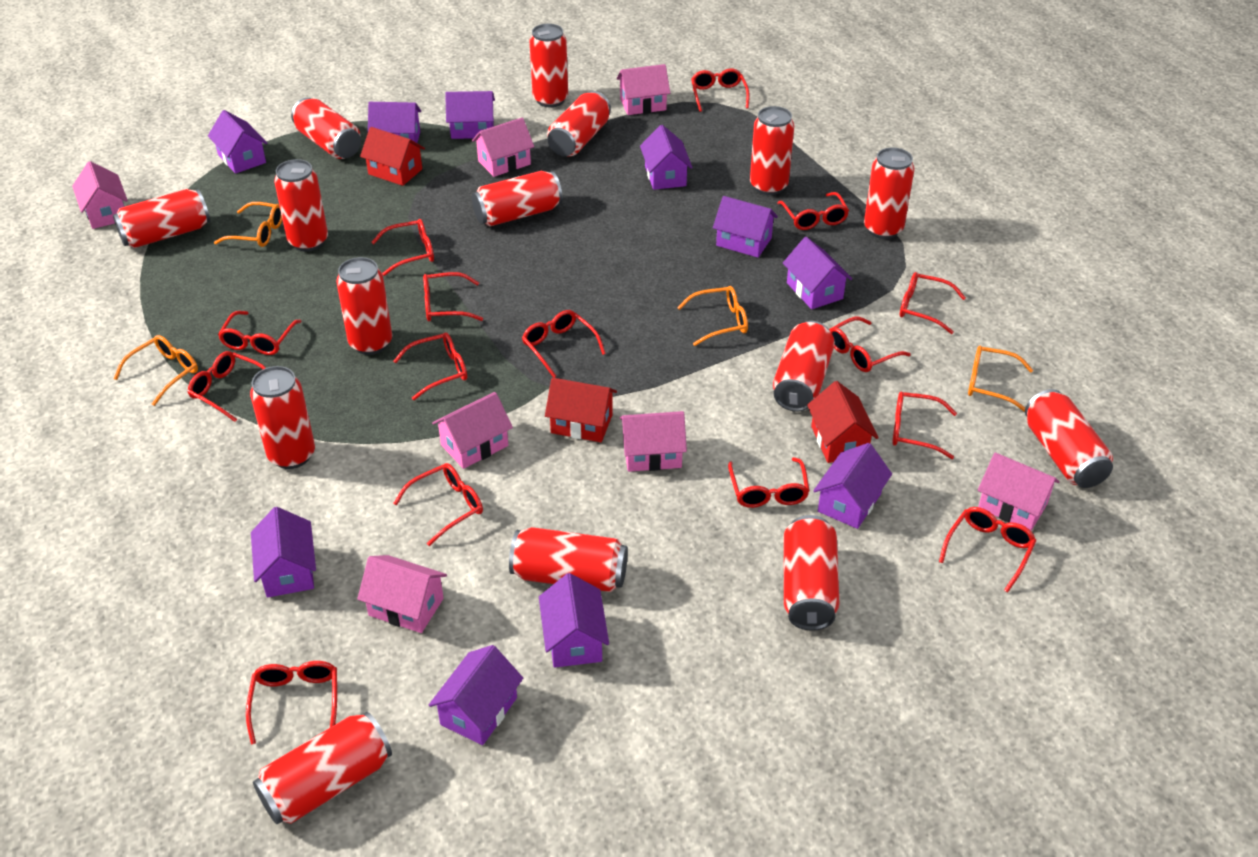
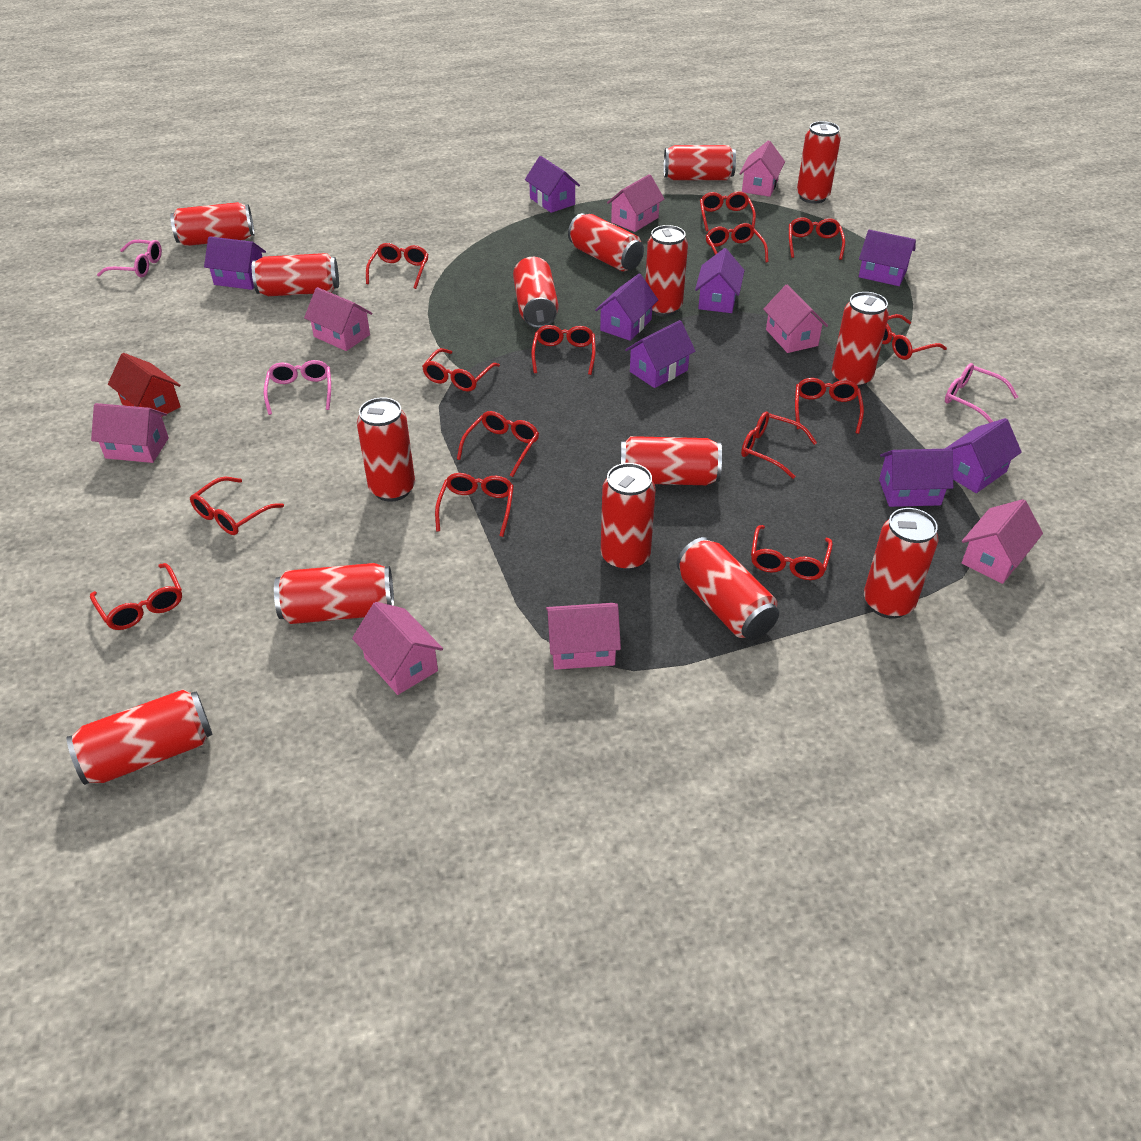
orange glasses: 4 -> 0
pink glasses: 0 -> 3
pink house: 7 -> 8
purple house: 10 -> 8
red glasses: 15 -> 14
red house: 3 -> 1

